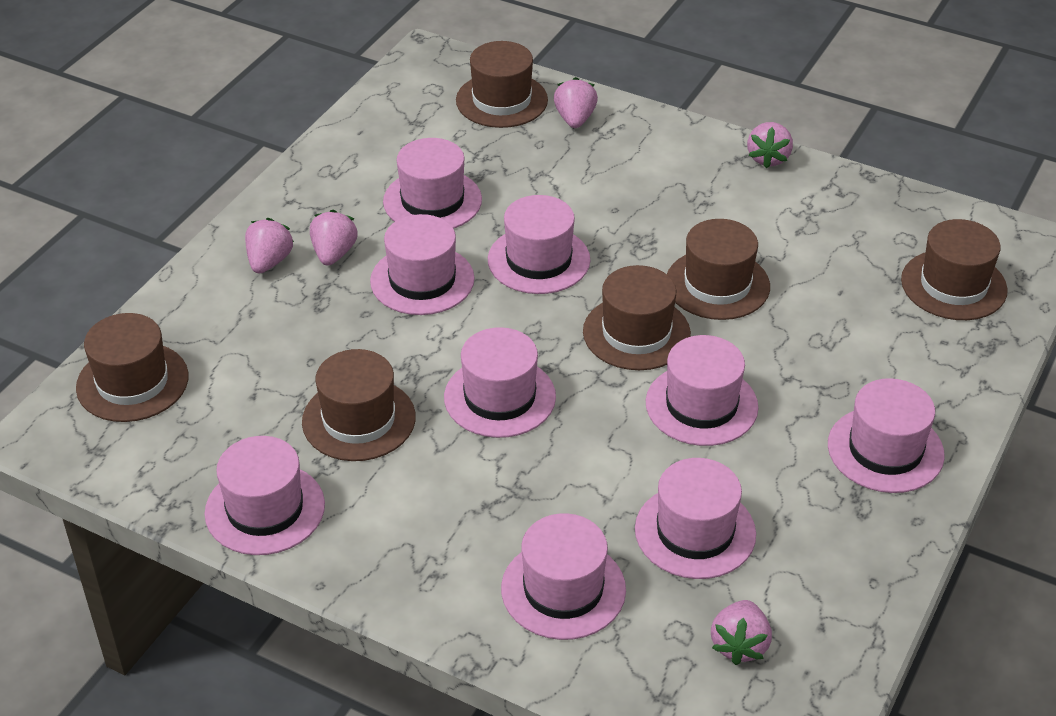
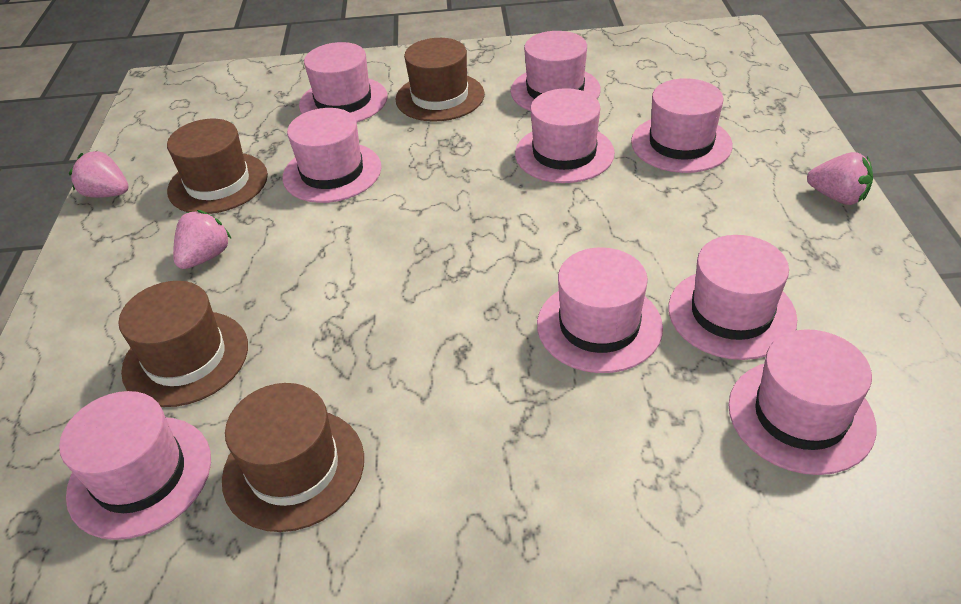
brown hat: 6 -> 4
pink strawberry: 5 -> 3

